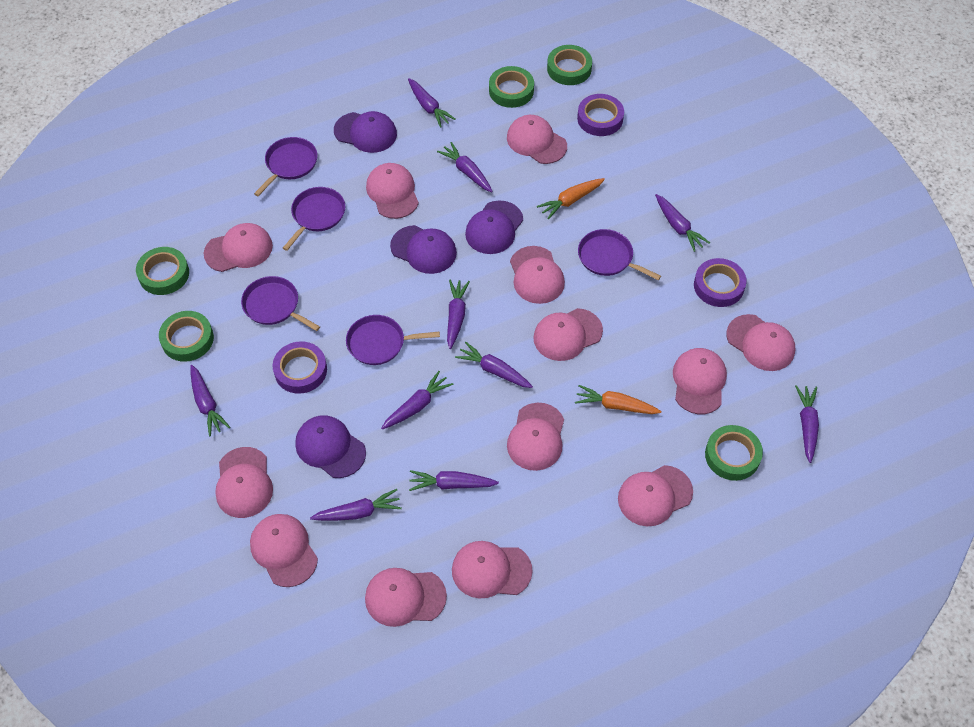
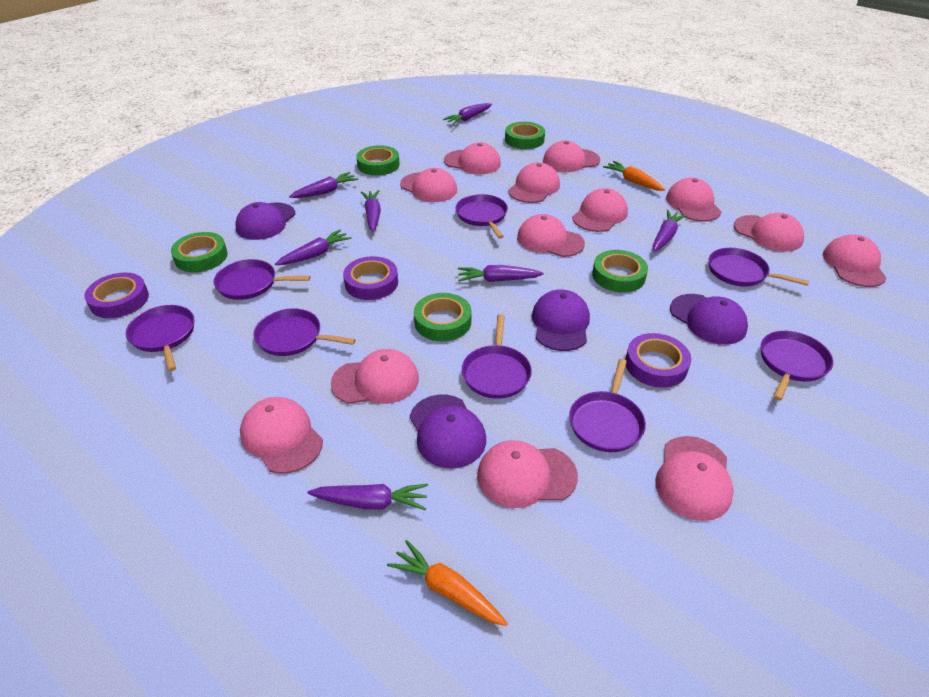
purple carrot: 10 -> 7
purple pan: 5 -> 8

